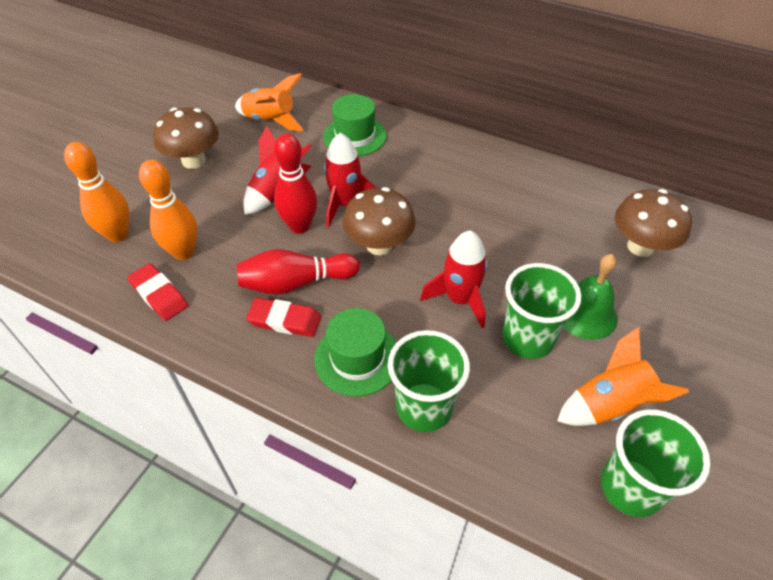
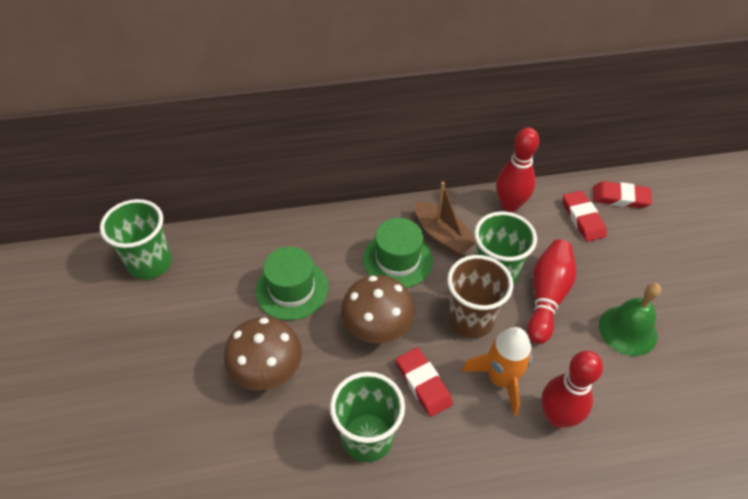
brown boat: 0 -> 1
brown cup: 0 -> 1
brown mushroom: 3 -> 2
orange bowling pin: 2 -> 0
orange rocket: 2 -> 1
red bowling pin: 2 -> 3
red eraser: 2 -> 3
red rocket: 3 -> 0

